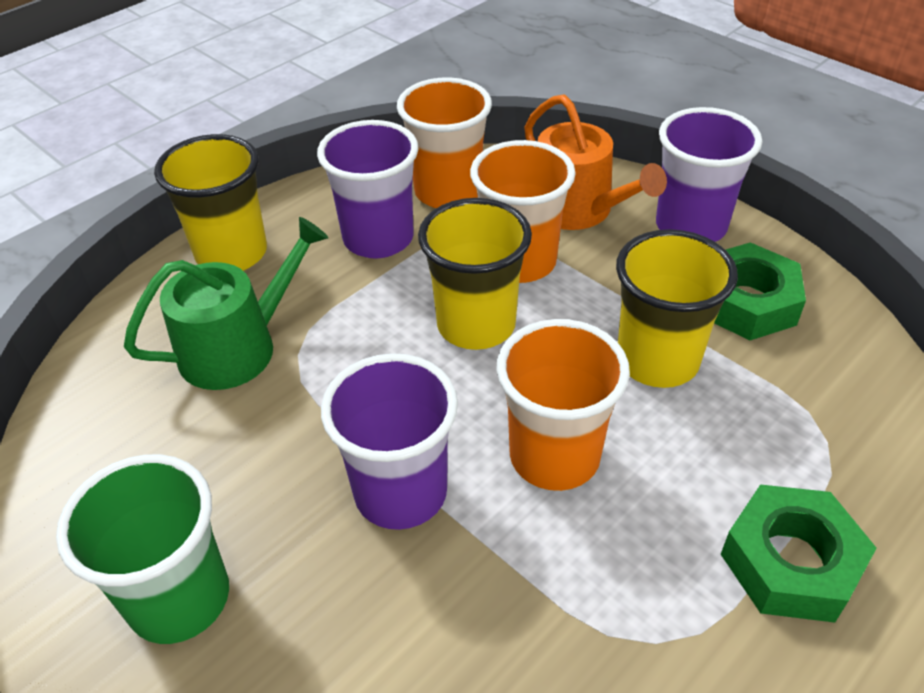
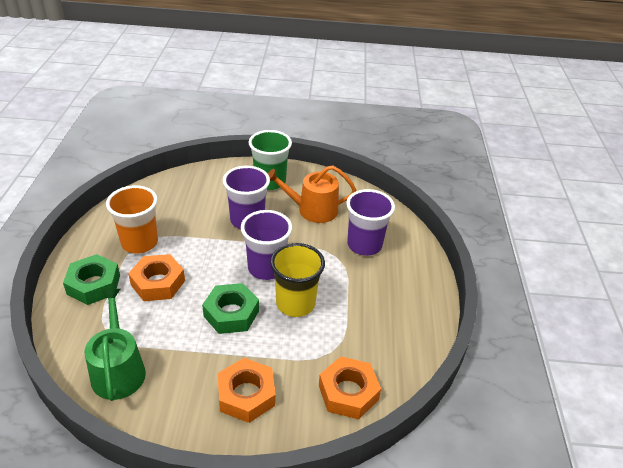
orange cup: 3 -> 1
orange nut: 0 -> 3
yellow cup: 3 -> 1

